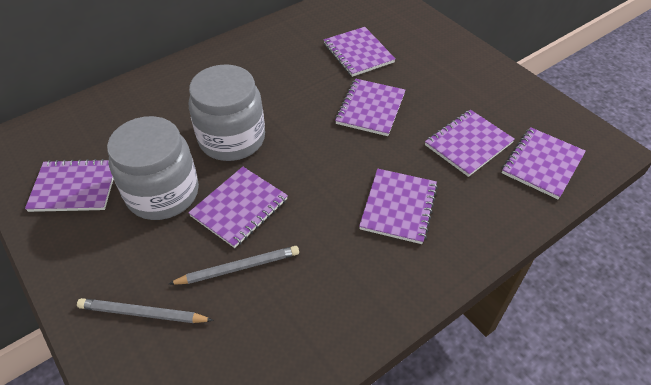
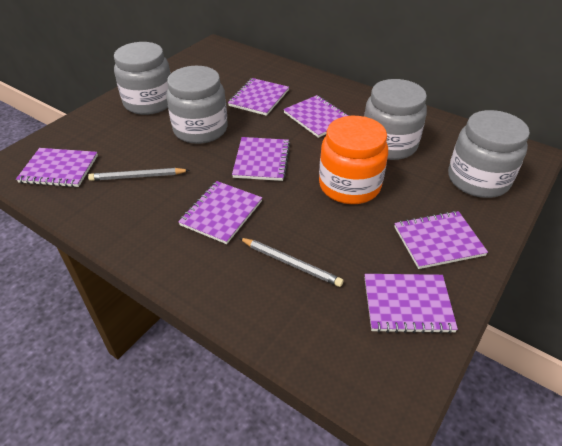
grey jar: 2 -> 4
orange jar: 0 -> 1

